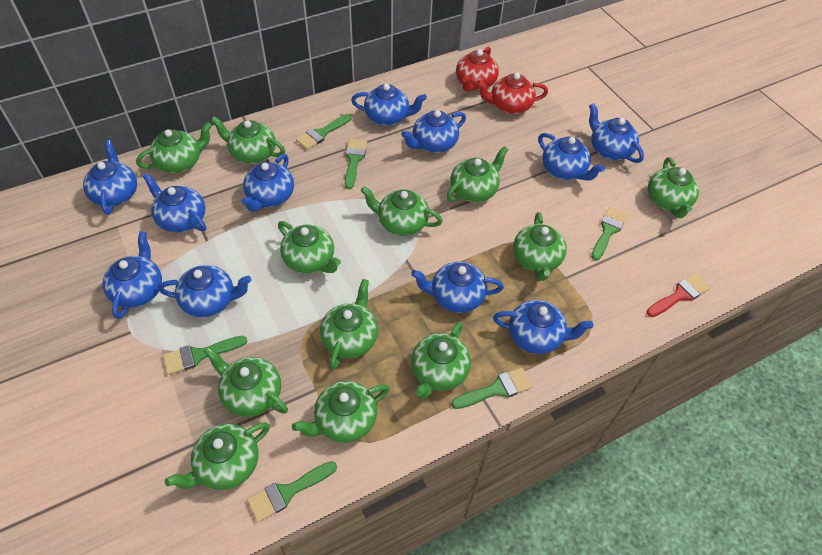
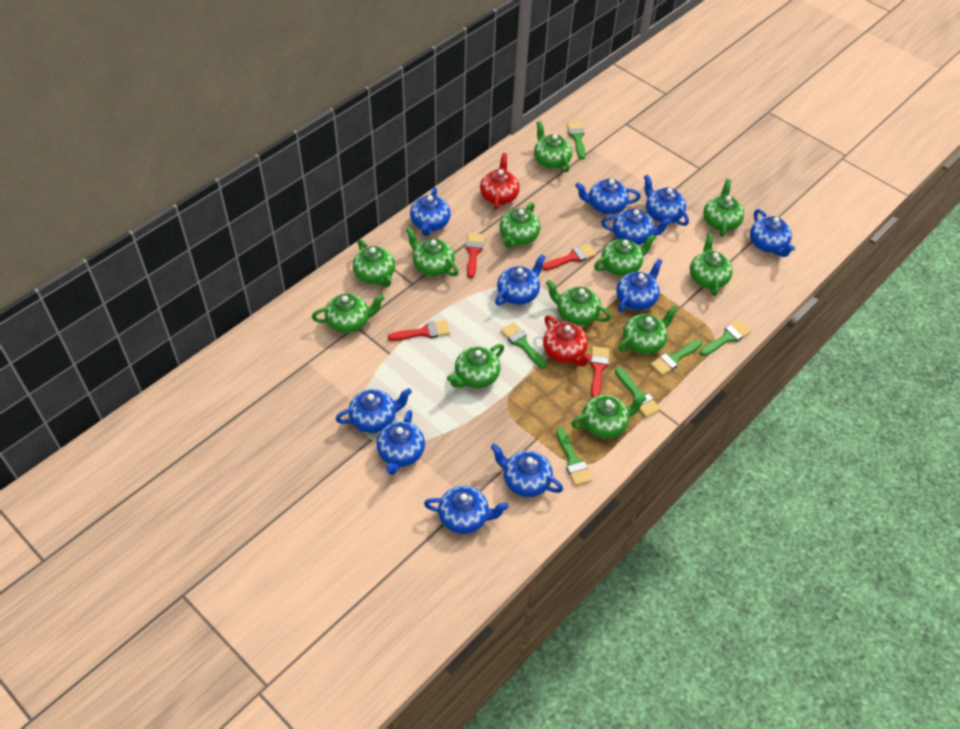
red brush: 1 -> 4

